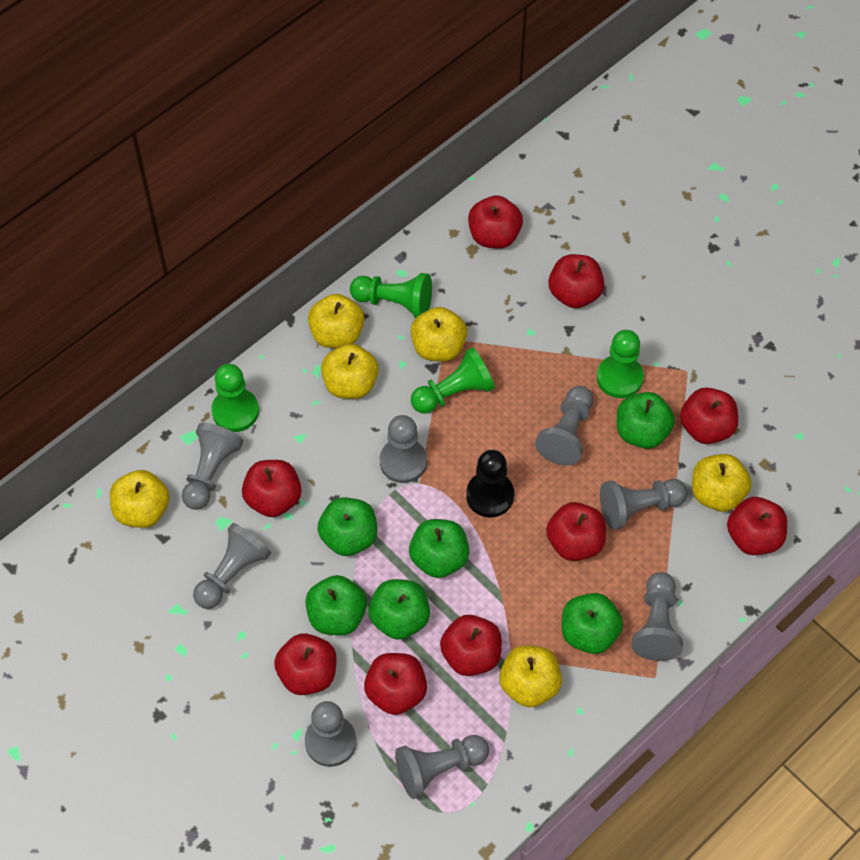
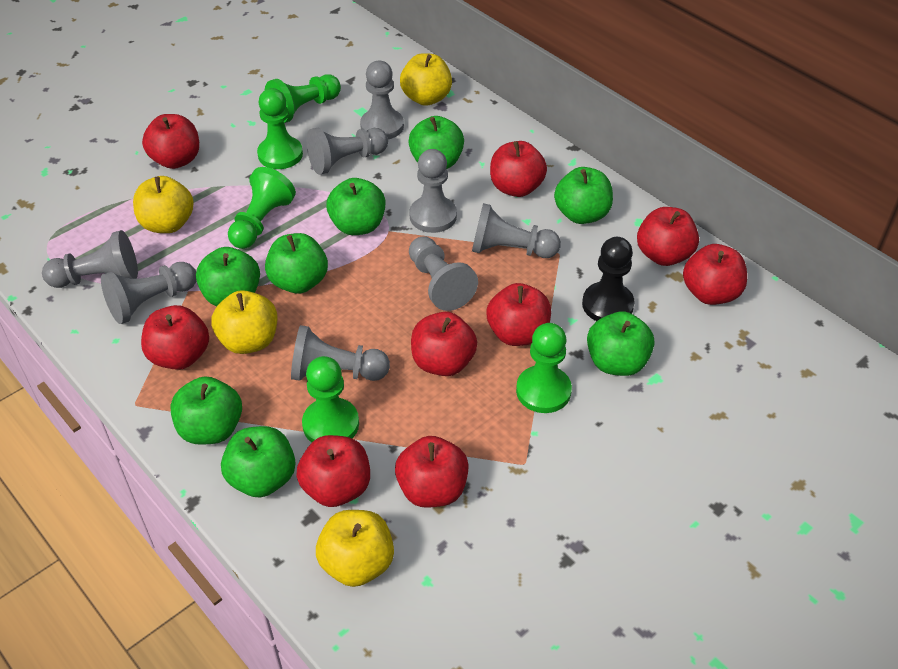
green apple: 6 -> 8
green pawn: 4 -> 5
yellow apple: 6 -> 4

